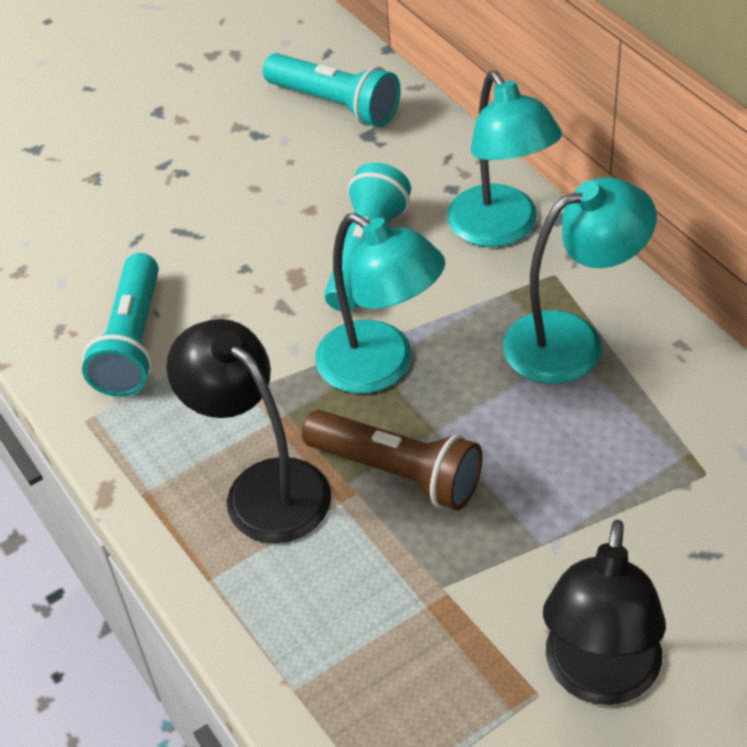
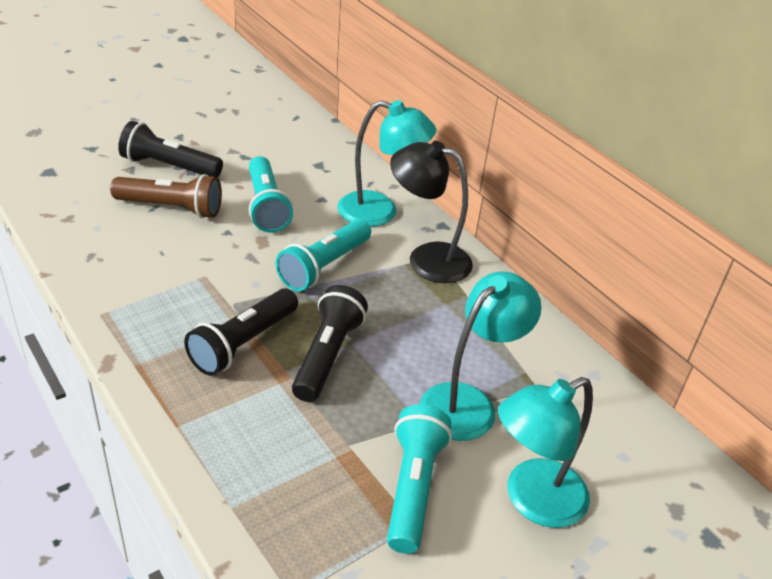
black flashlight: 0 -> 3
black lamp: 2 -> 1

